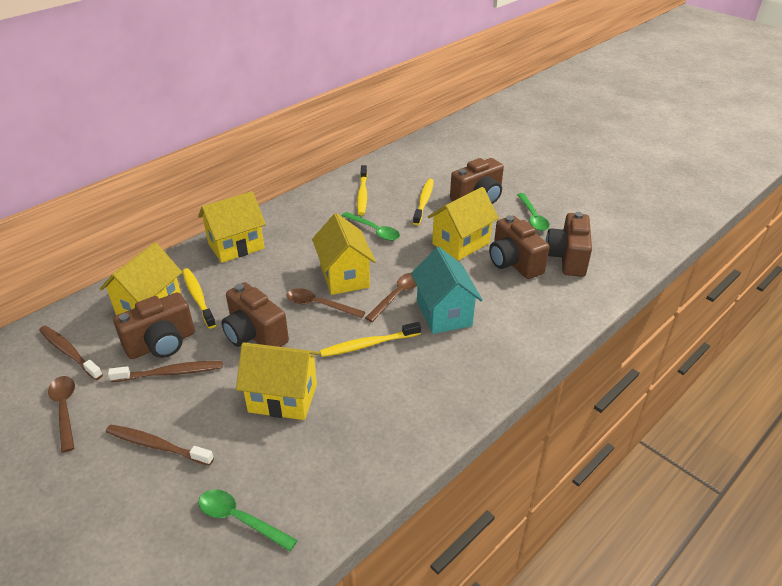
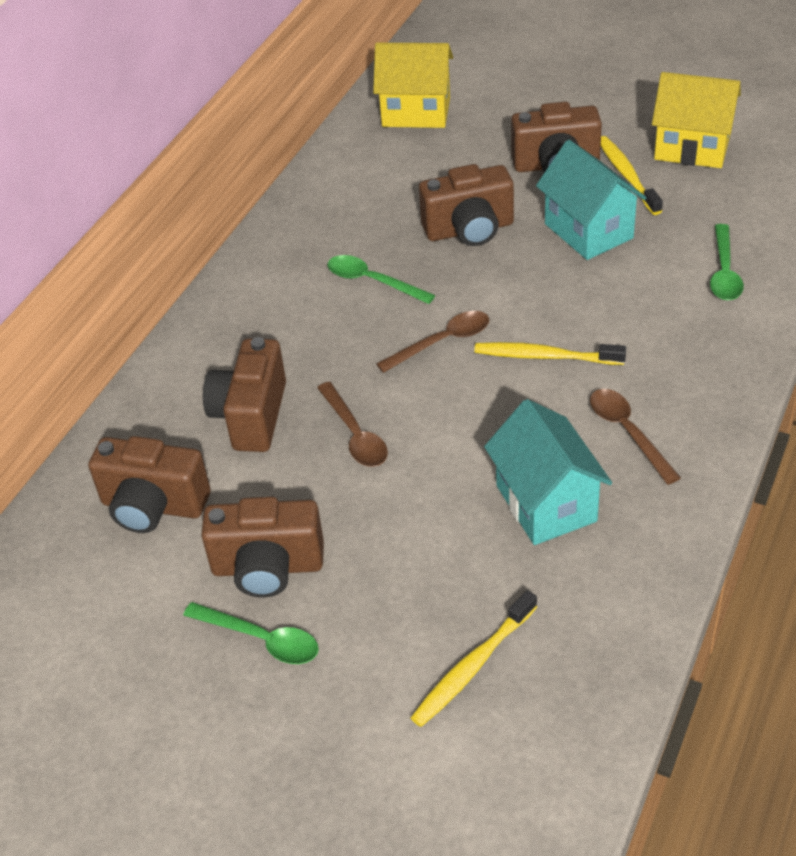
brown toothbrush: 3 -> 0
turquoise house: 1 -> 2
yellow house: 5 -> 2
yellow toothbrush: 4 -> 3

